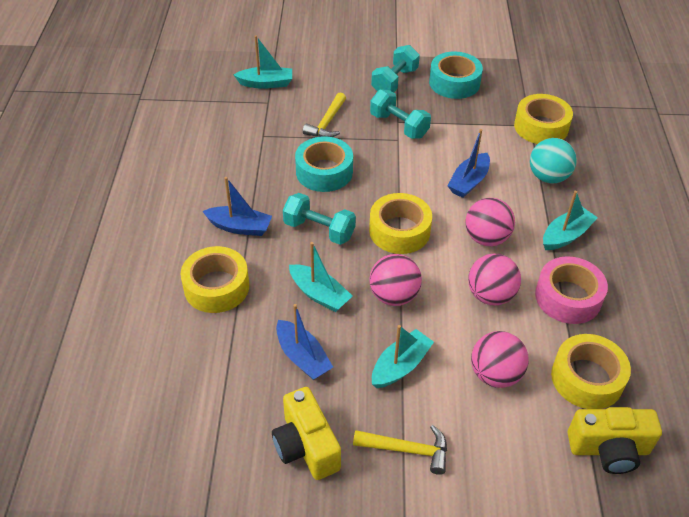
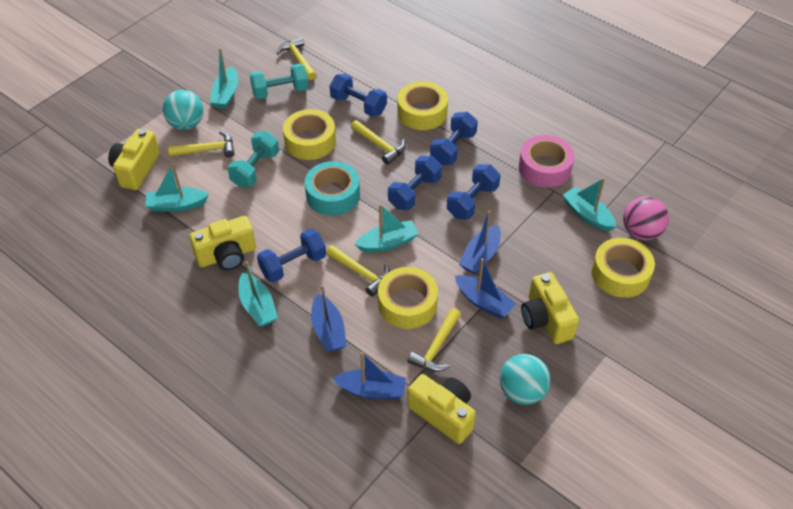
blue boat: 3 -> 4
blue dumbbell: 0 -> 5
pink ball: 4 -> 1
turquoise ball: 1 -> 2
turquoise boat: 4 -> 5
turquoise dumbbell: 3 -> 2
turquoise tape: 2 -> 1
yellow camera: 2 -> 4
yellow hammer: 2 -> 5

